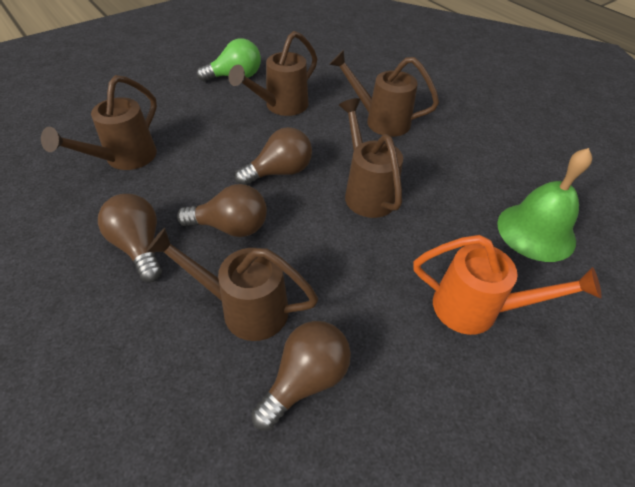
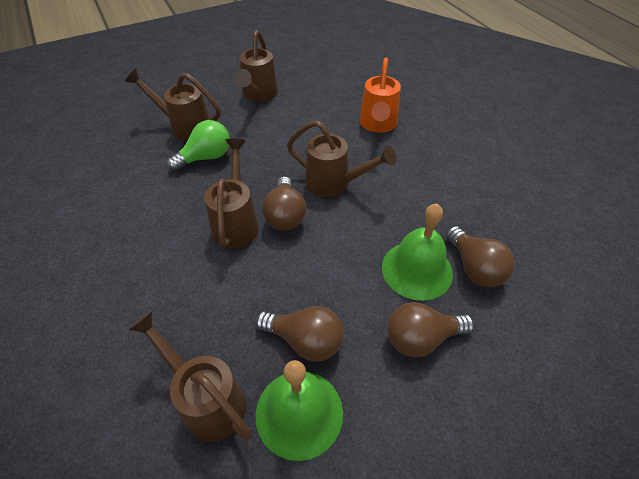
green bell: 1 -> 2

